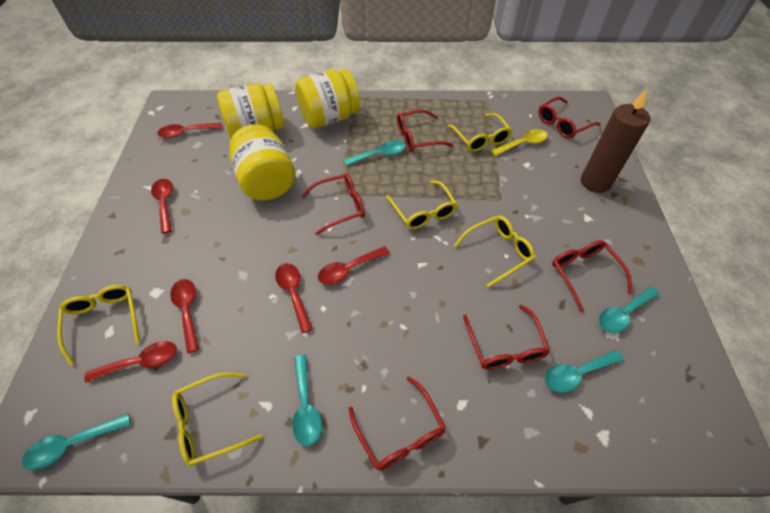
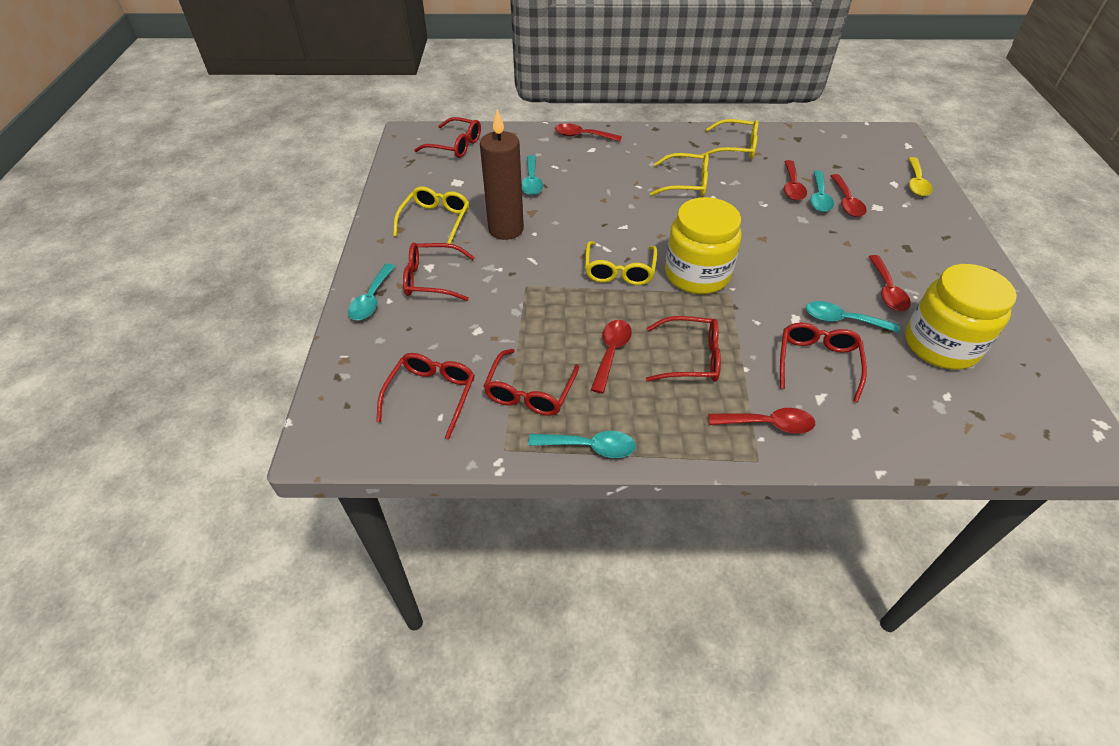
yellow glasses: 5 -> 4
yellow jar: 3 -> 2

